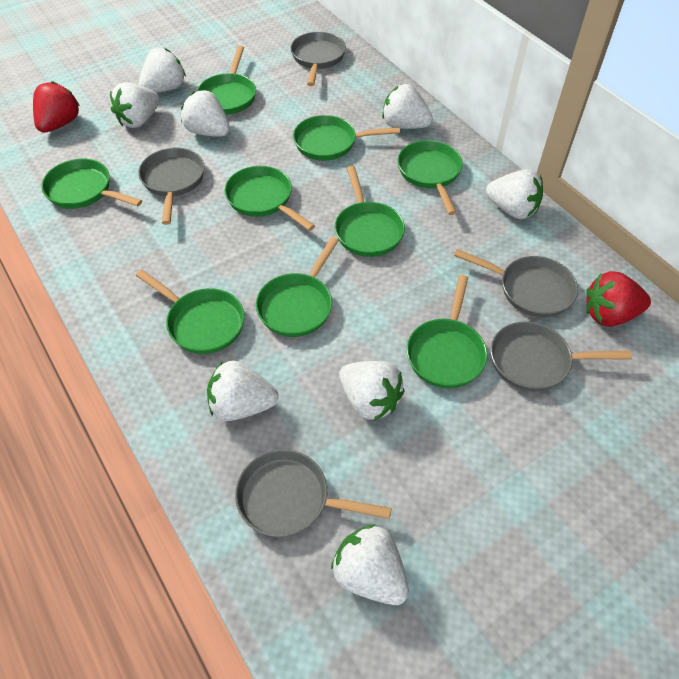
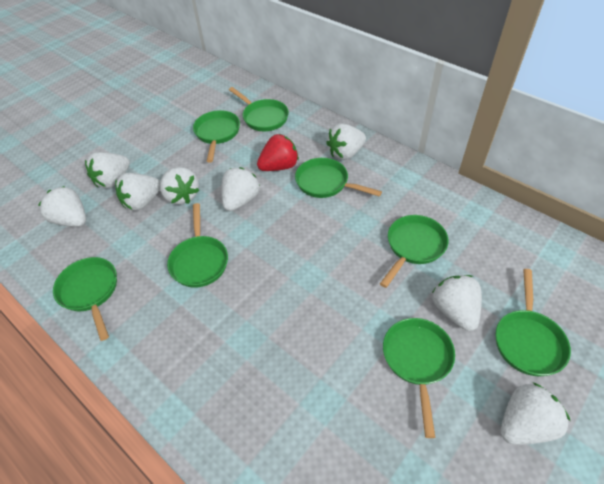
green pan: 9 -> 8
grey pan: 5 -> 0
red strawberry: 2 -> 1

